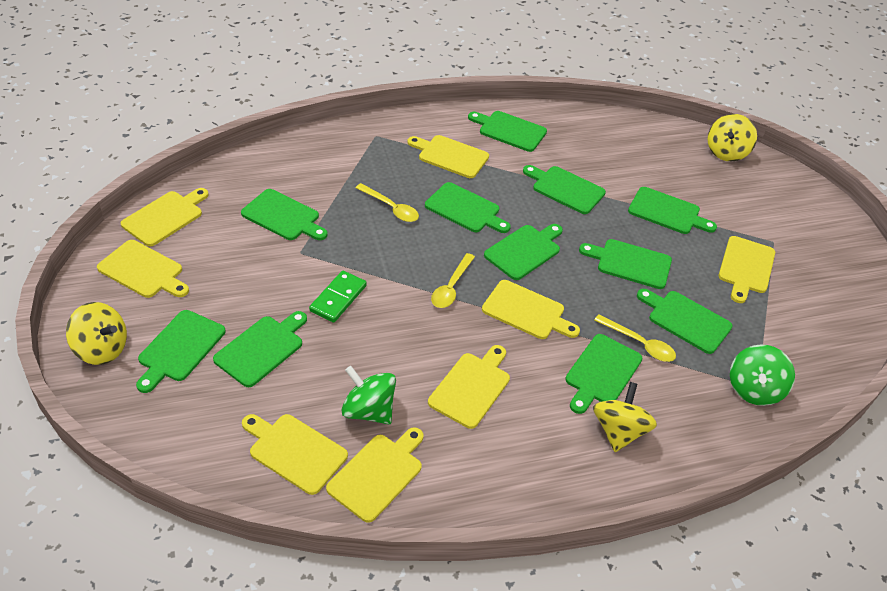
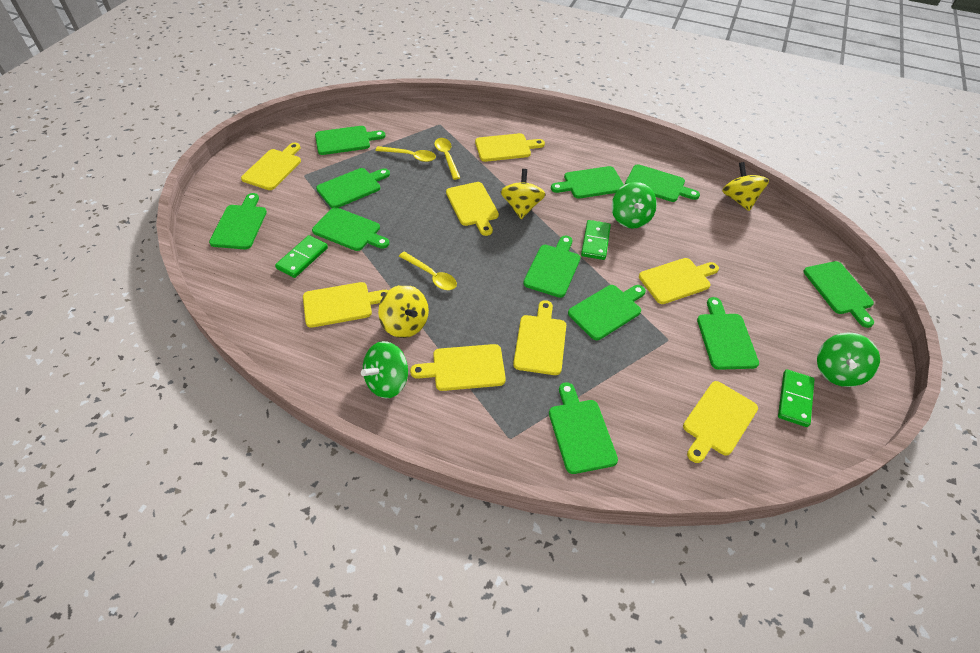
green domino: 1 -> 3
green spinning top: 2 -> 3

